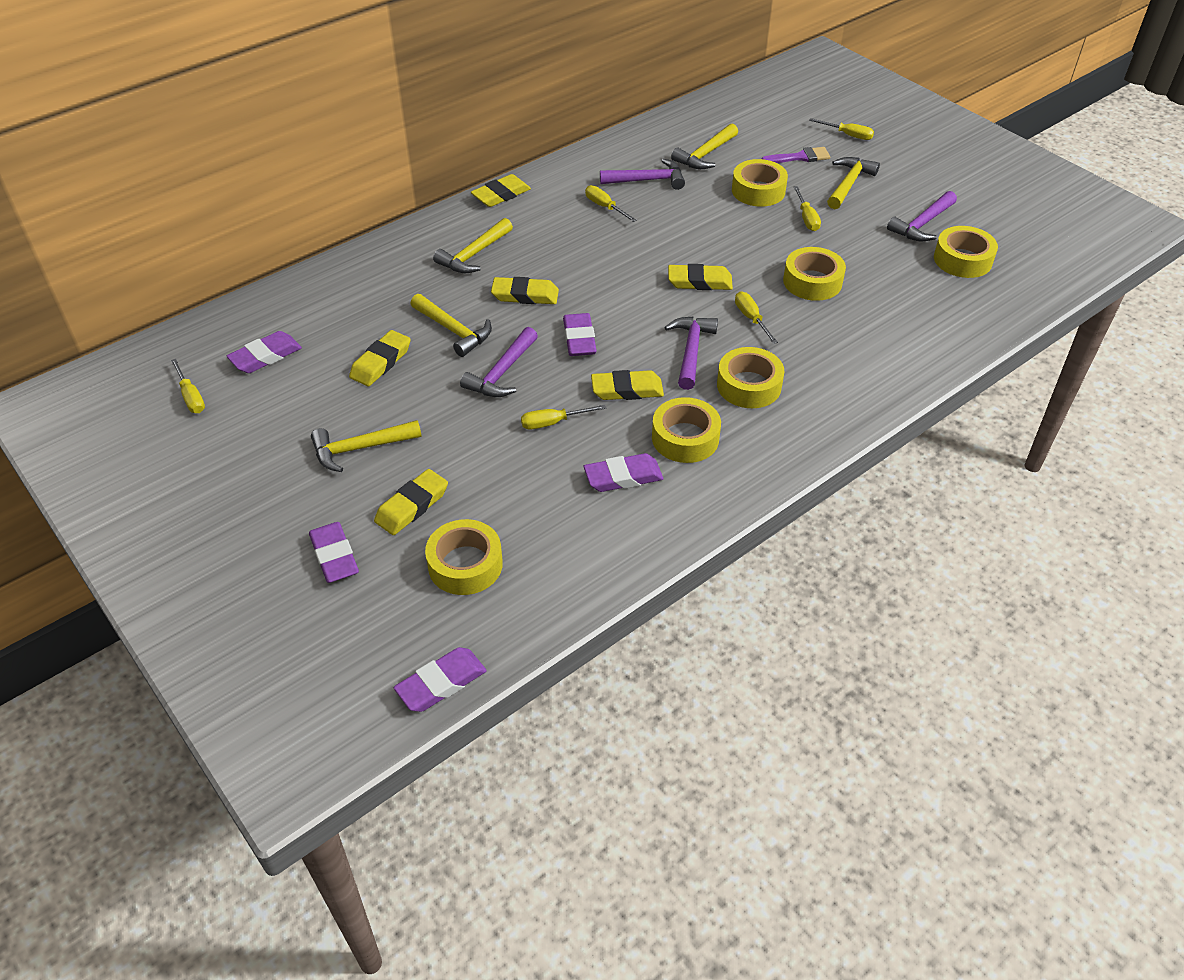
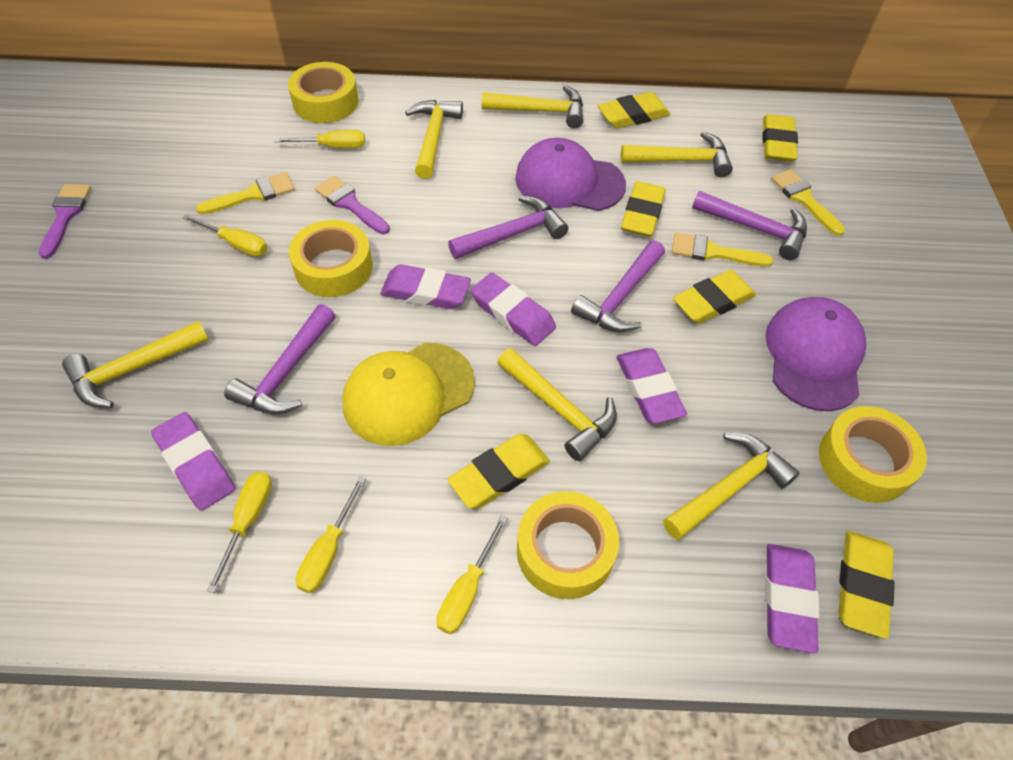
purple brush: 1 -> 2
purple cap: 0 -> 2
yellow brush: 0 -> 3
yellow cap: 0 -> 1
yellow hammer: 5 -> 6
yellow screwdriver: 6 -> 5
yellow tape: 6 -> 4

